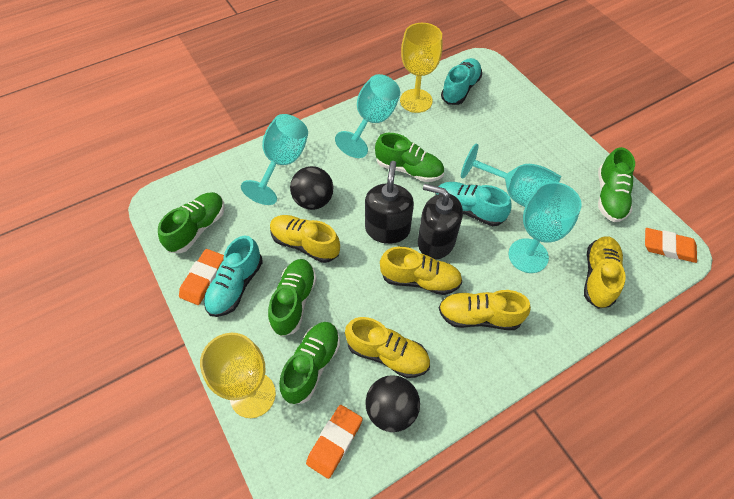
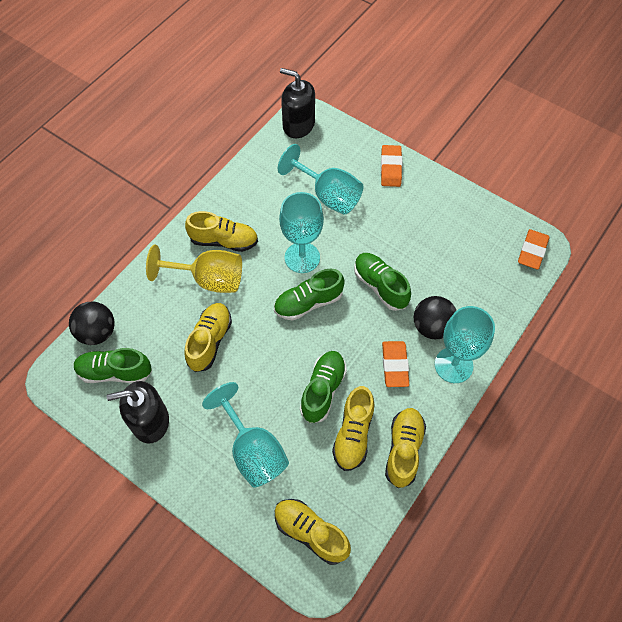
green shoe: 5 -> 4
turquoise shoe: 3 -> 0
yellow goblet: 2 -> 1

